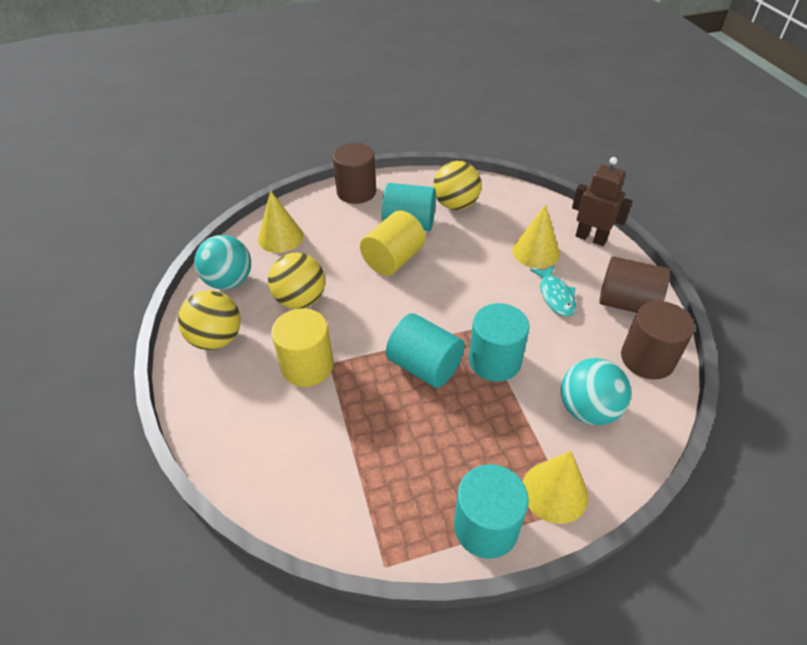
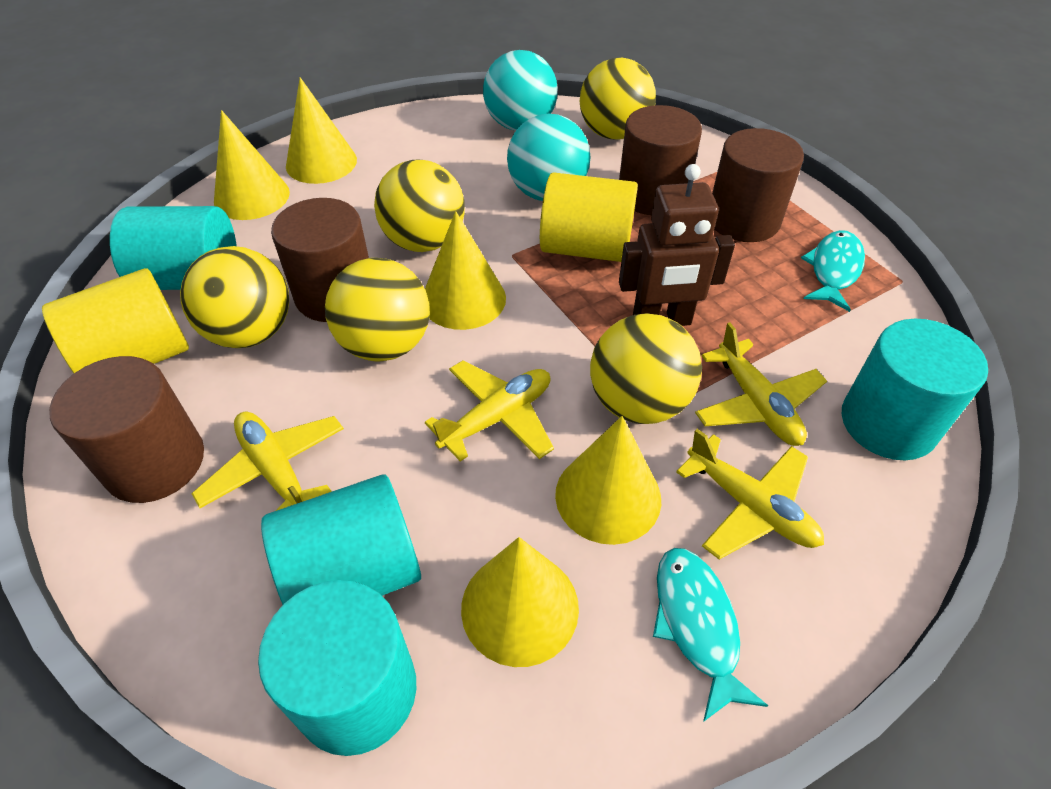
brown cylinder: 3 -> 4
turquoise fish: 1 -> 2
yellow ball: 3 -> 5
yellow cone: 3 -> 5
yellow plane: 0 -> 4

